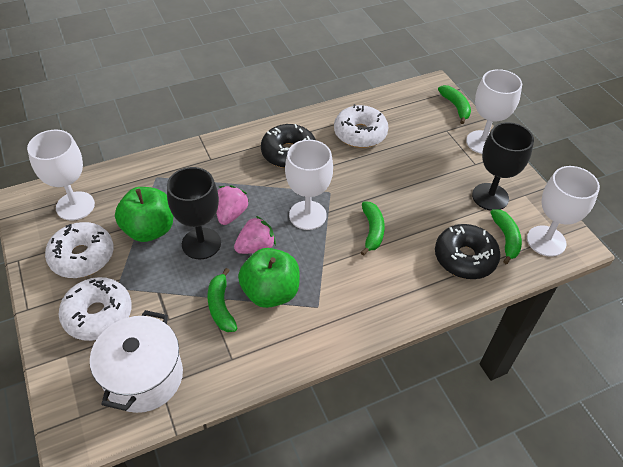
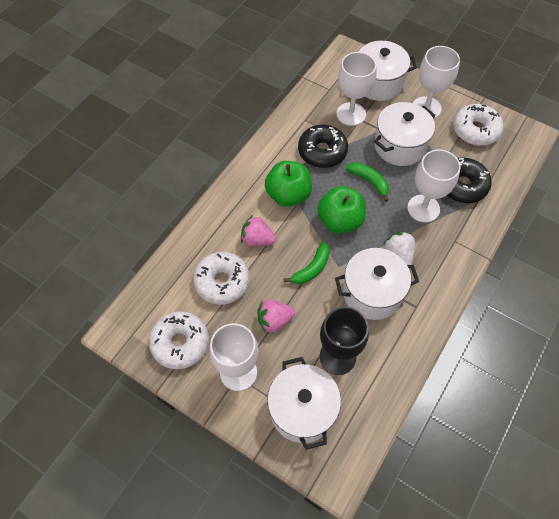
black goblet: 2 -> 1
green banana: 4 -> 2
white pot: 1 -> 4
white strawberry: 0 -> 1

